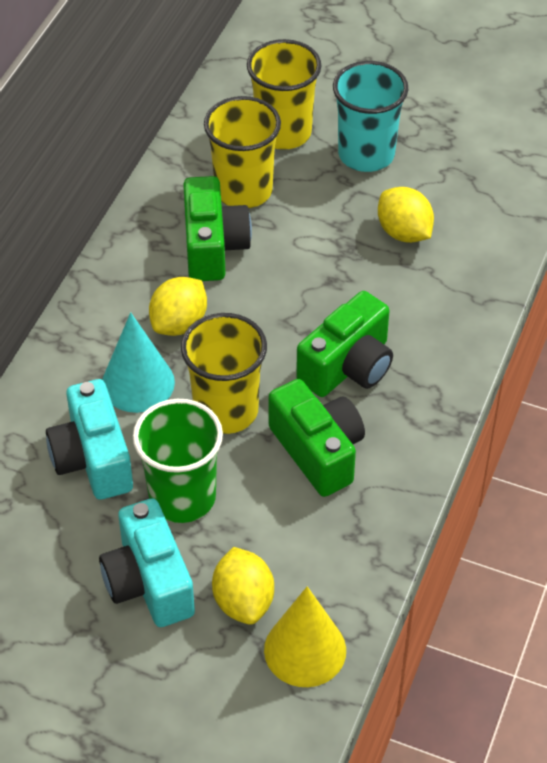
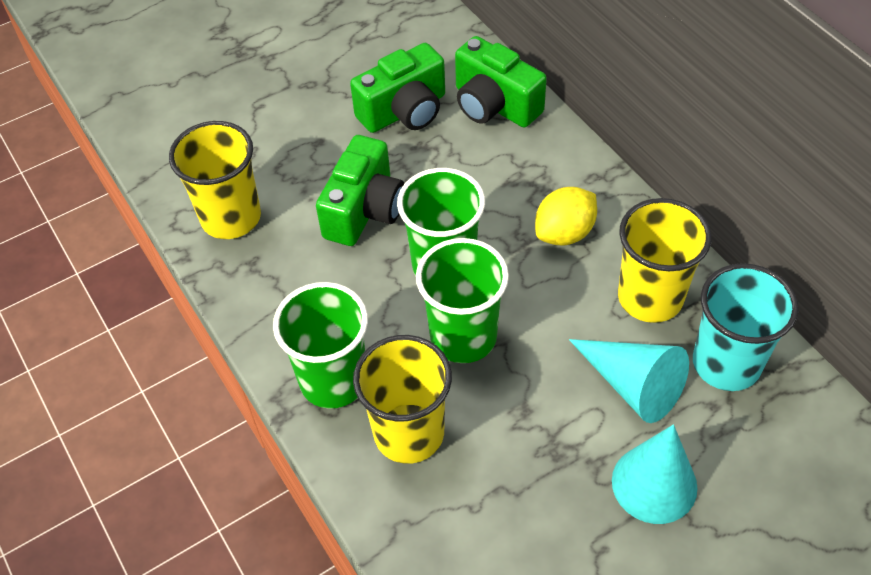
green cup: 1 -> 3
turquoise camera: 2 -> 0
turquoise cone: 1 -> 2
yellow cone: 1 -> 0
yellow lemon: 3 -> 1

